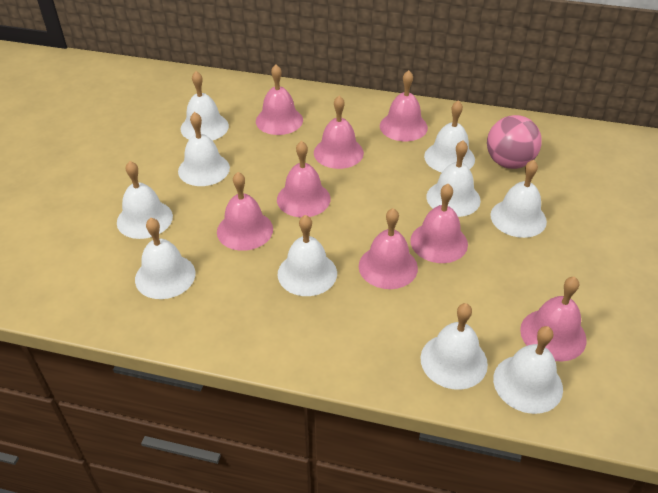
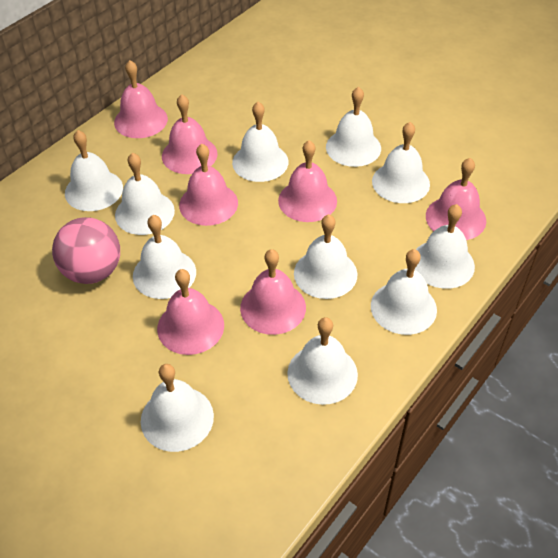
pink bell: 8 -> 7
white bell: 10 -> 11

